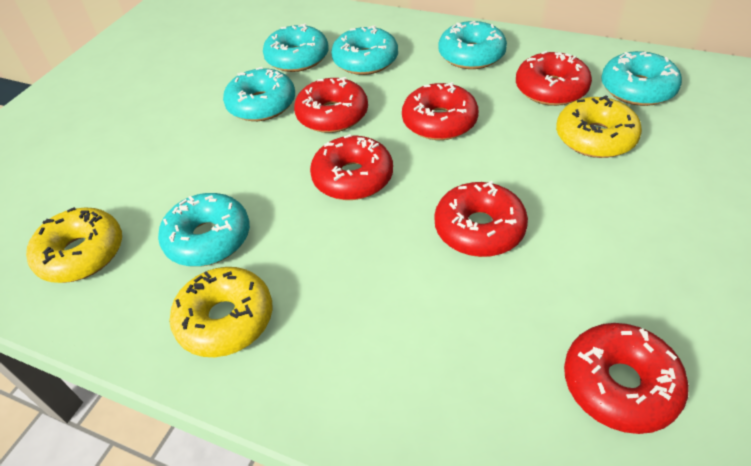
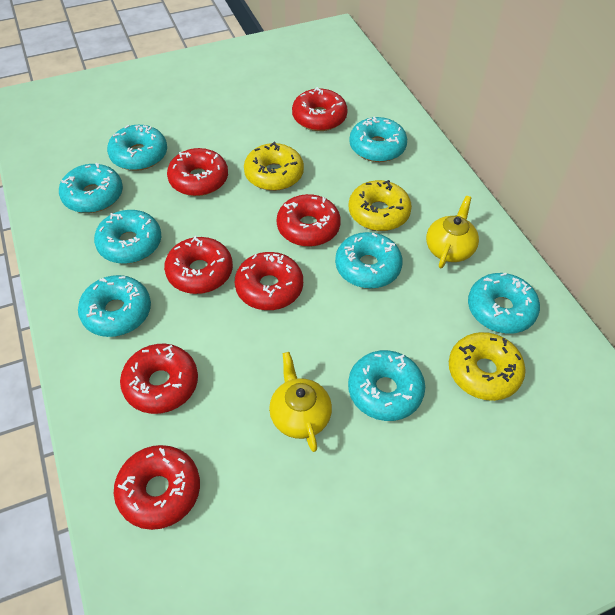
red donut: 6 -> 7
turquoise donut: 6 -> 8
yellow teapot: 0 -> 2

